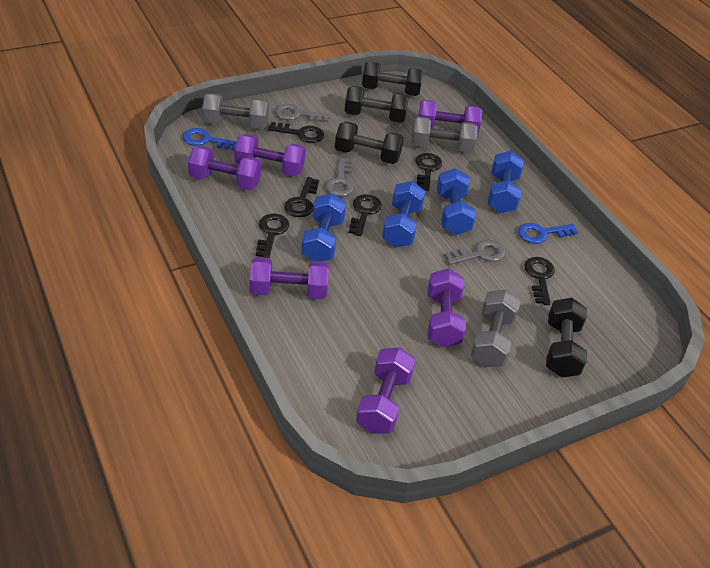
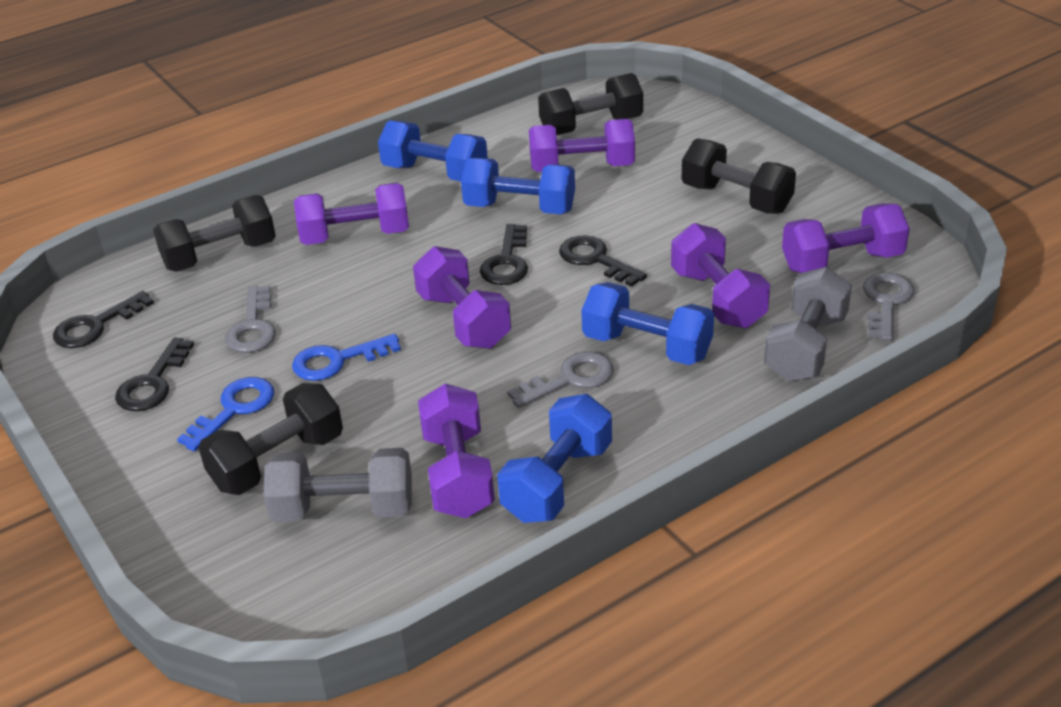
black key: 6 -> 4
grey dumbbell: 3 -> 2

